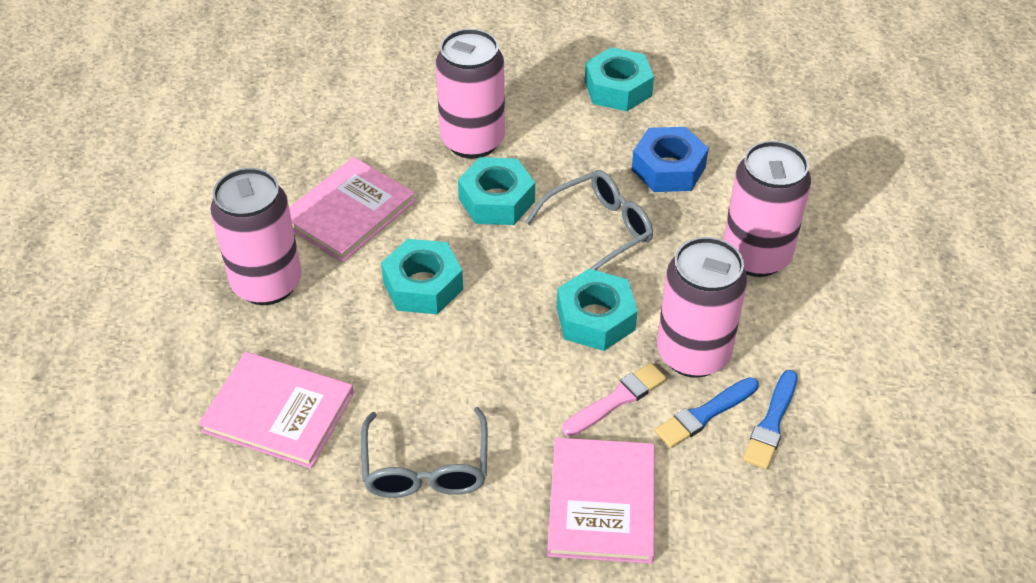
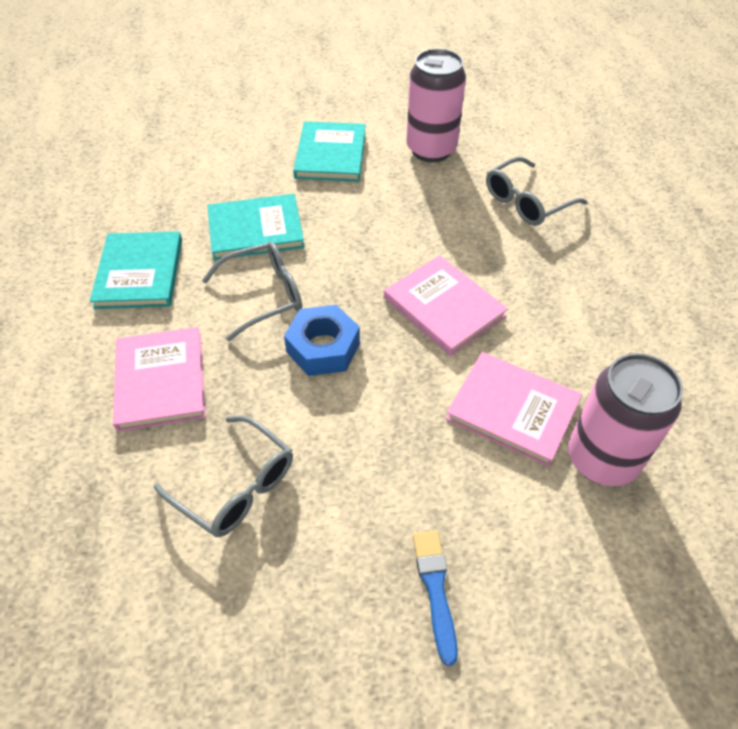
blue brush: 2 -> 1
grey glasses: 2 -> 3
pink brush: 1 -> 0
pink can: 4 -> 2
turquoise book: 0 -> 3
turquoise nut: 4 -> 0

